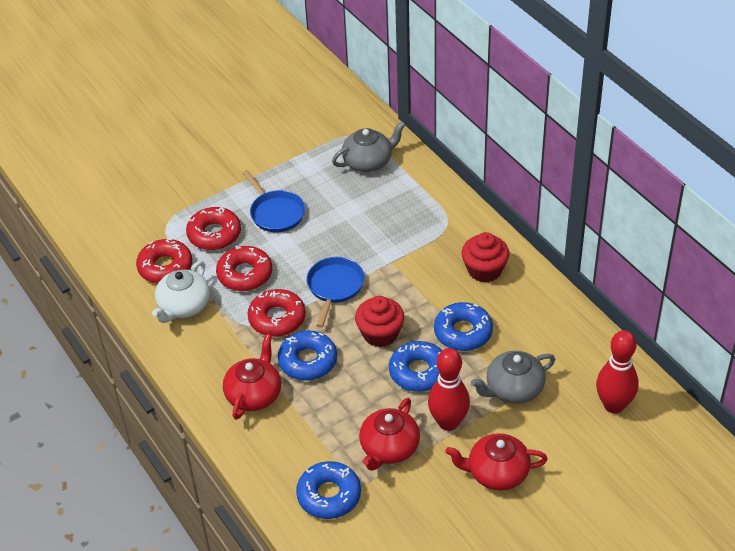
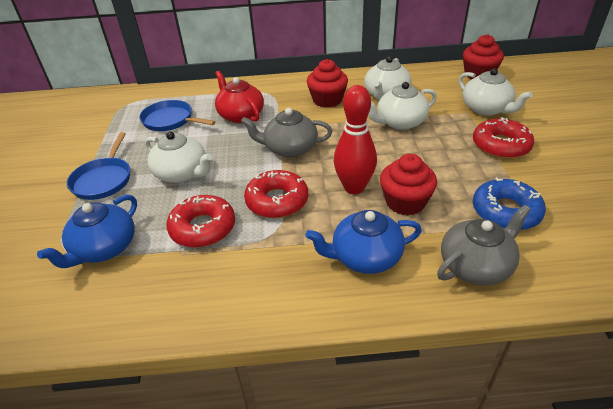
blue donut: 4 -> 1
blue teapot: 0 -> 2
red bowling pin: 2 -> 1
red cupcake: 2 -> 3
red donut: 4 -> 3
red teapot: 3 -> 1
white teapot: 1 -> 4

